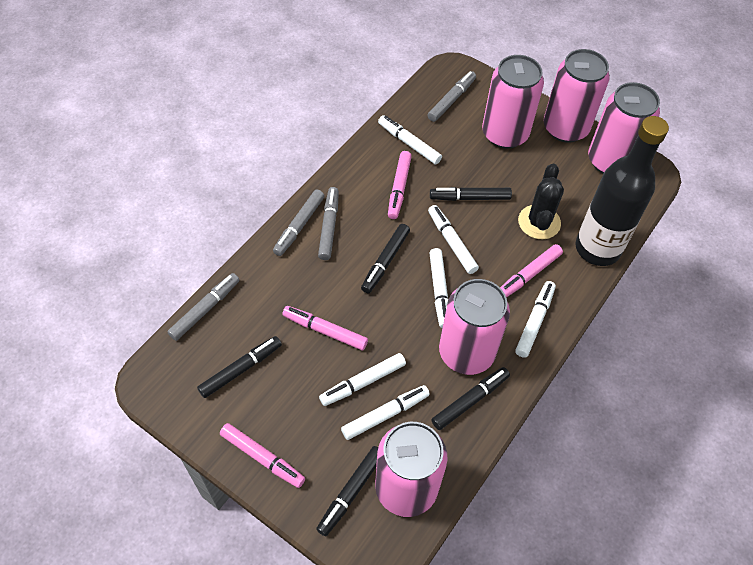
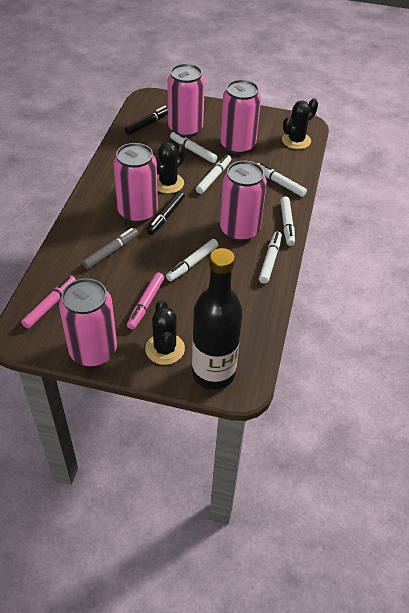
black cactus: 1 -> 3
black marker: 5 -> 2
grey marker: 4 -> 1
pink marker: 4 -> 2

